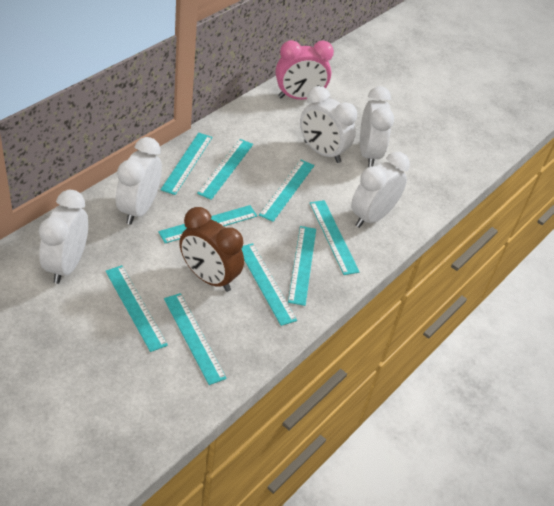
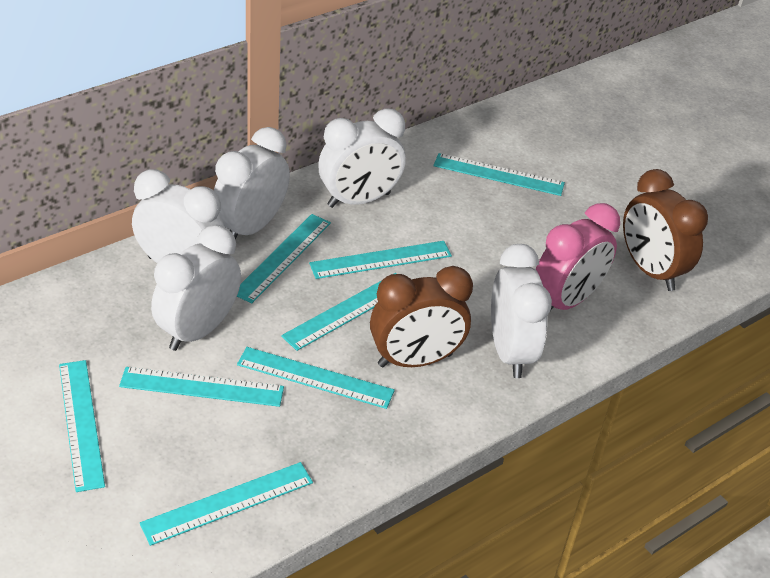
brown clock: 1 -> 2
turquoise ruler: 9 -> 8

